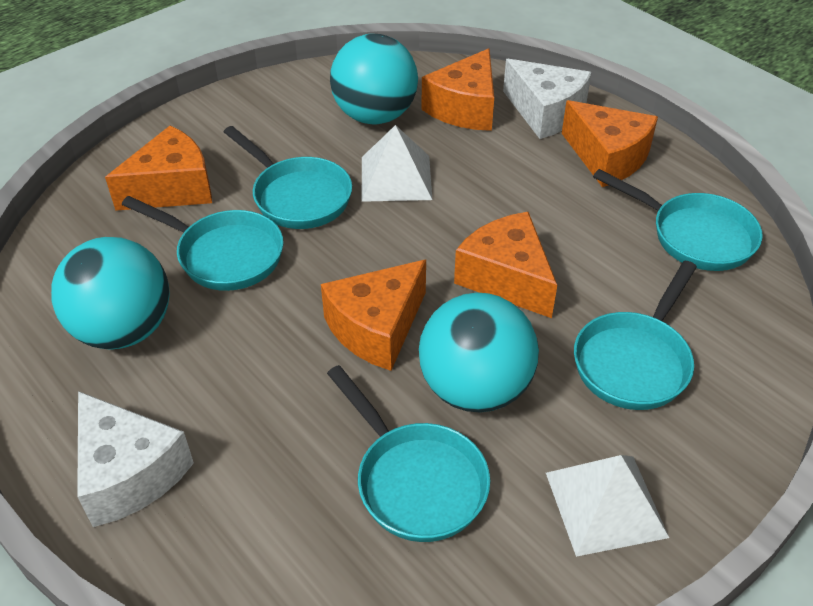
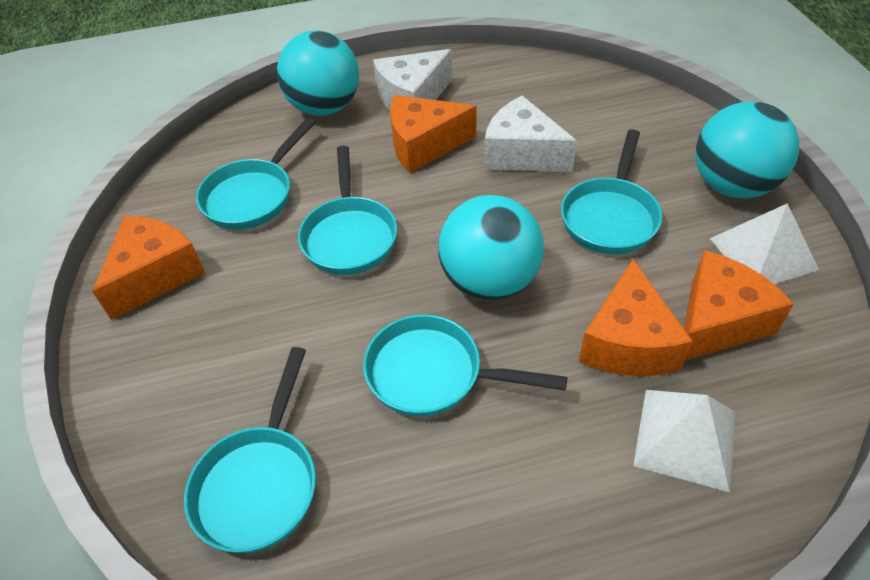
orange cheese: 5 -> 4

